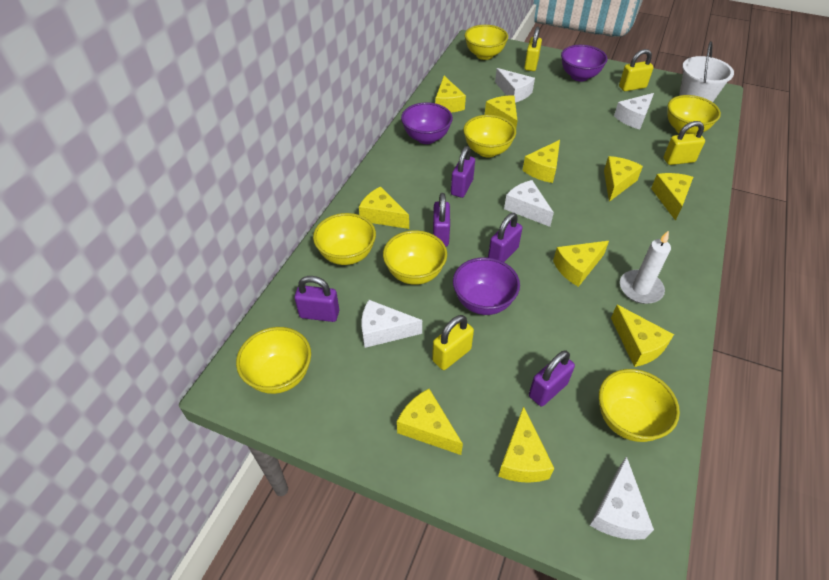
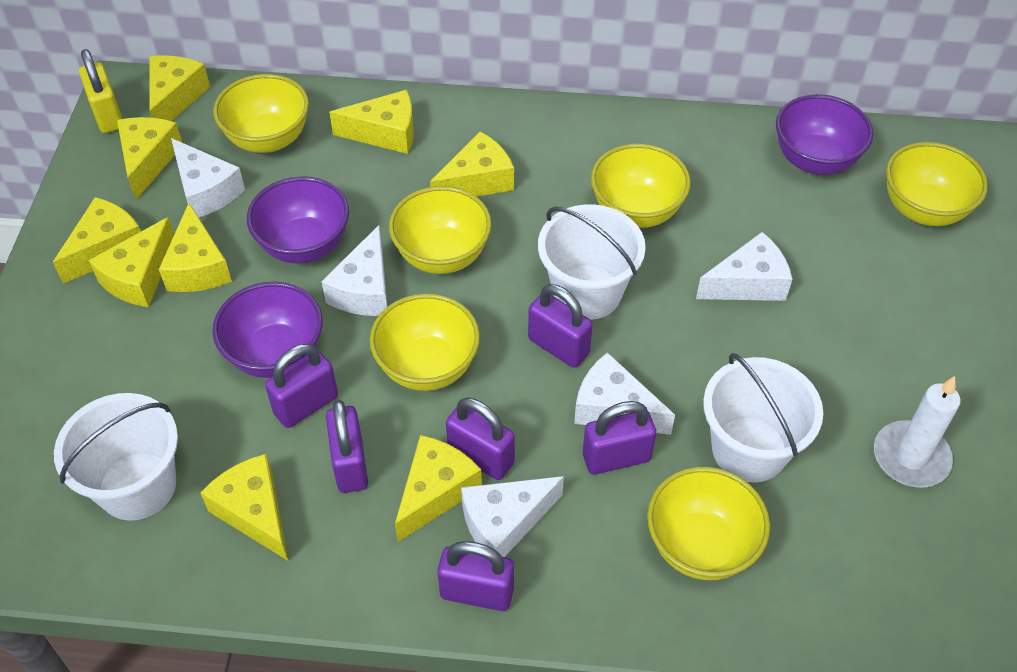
purple padlock: 5 -> 6
white bucket: 1 -> 3
yellow bowl: 7 -> 6
yellow cheese: 10 -> 9
yellow padlock: 4 -> 1

